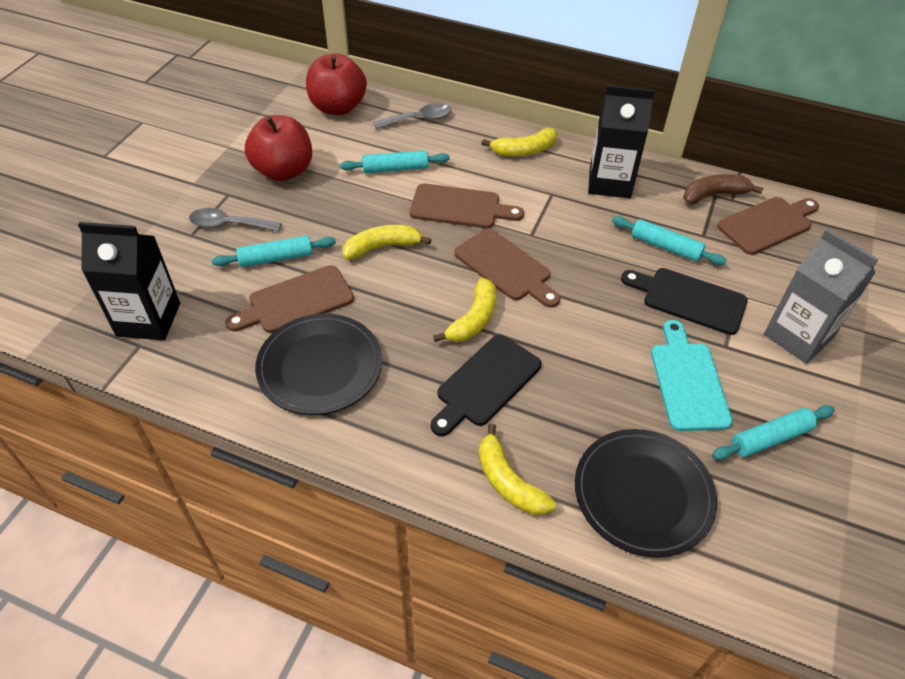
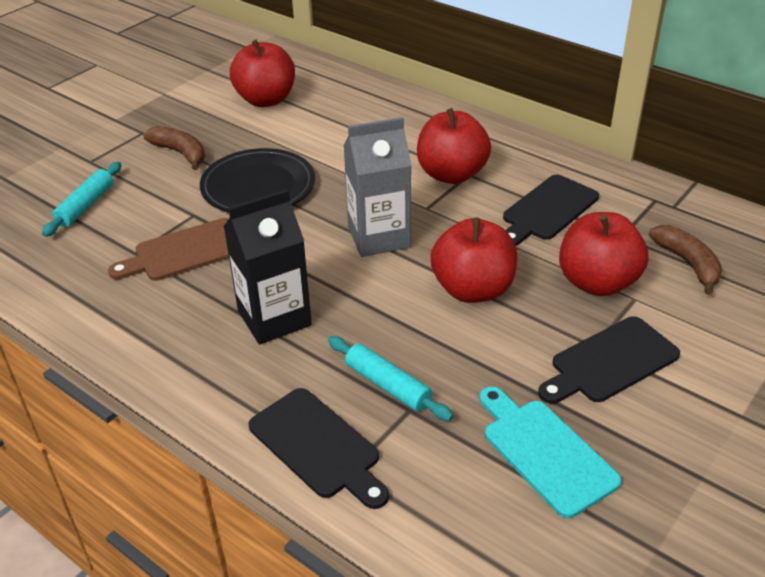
black carton: 2 -> 1
black cutting board: 2 -> 3
black plate: 2 -> 1
brown banana: 1 -> 2
brown cutting board: 4 -> 1
grey spoon: 2 -> 0
red apple: 2 -> 4
turquoise rolling pin: 4 -> 2
yellow banana: 4 -> 0

